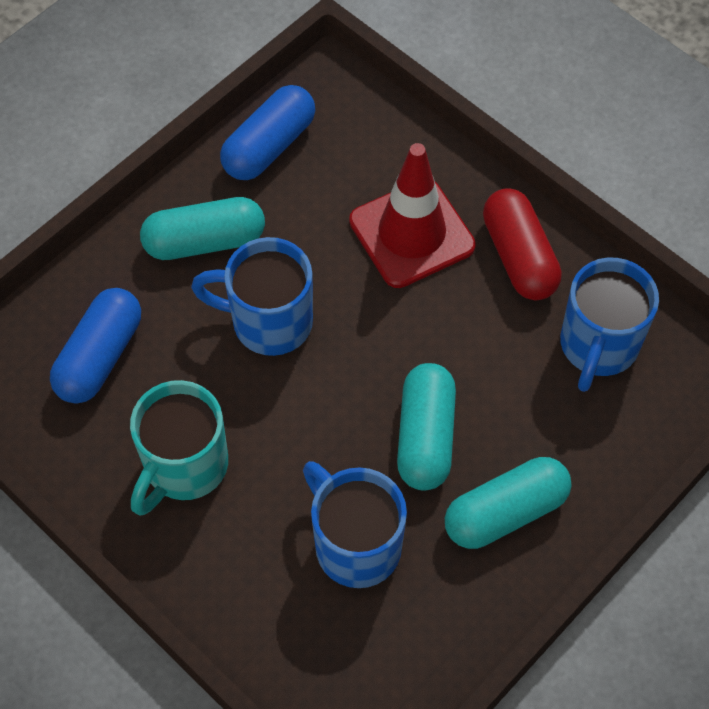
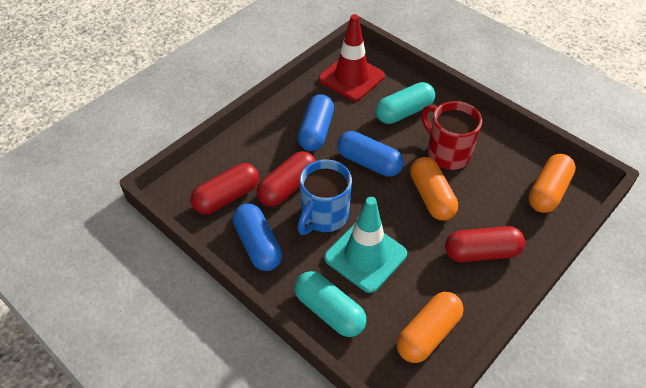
blue capsule: 2 -> 3
blue mug: 3 -> 1
orange capsule: 0 -> 3
red capsule: 1 -> 3
red mug: 0 -> 1
turquoise capsule: 3 -> 2
turquoise mug: 1 -> 0
turquoise traffic cone: 0 -> 1

